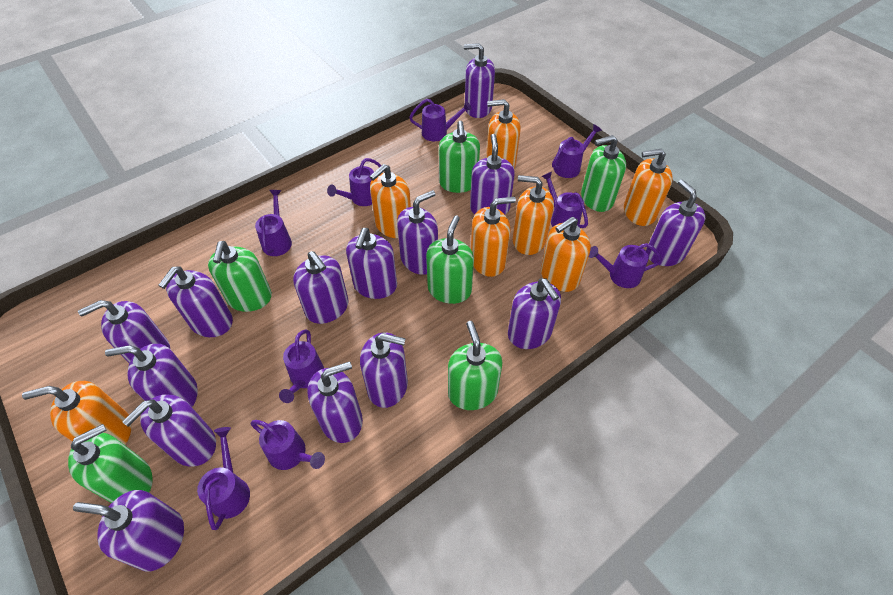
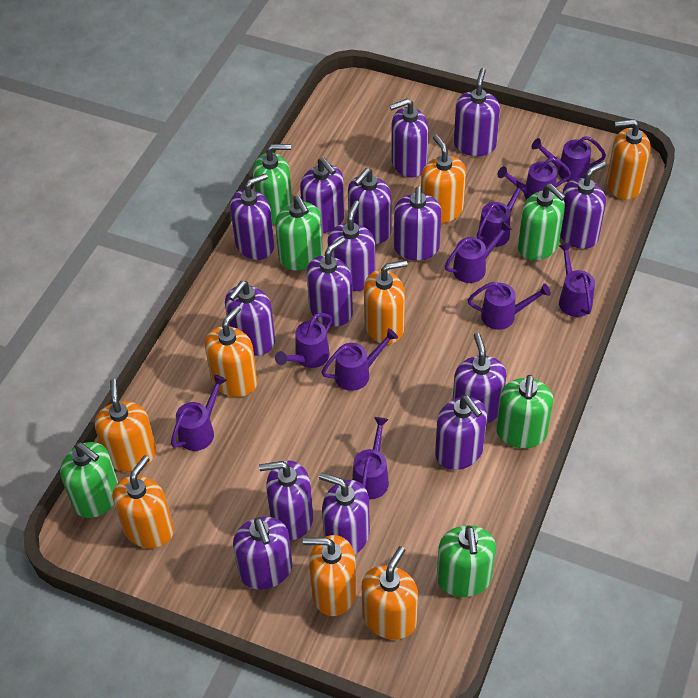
orange soap dispenser: 7 -> 8
purple soap dispenser: 14 -> 15
purple watering can: 9 -> 10

